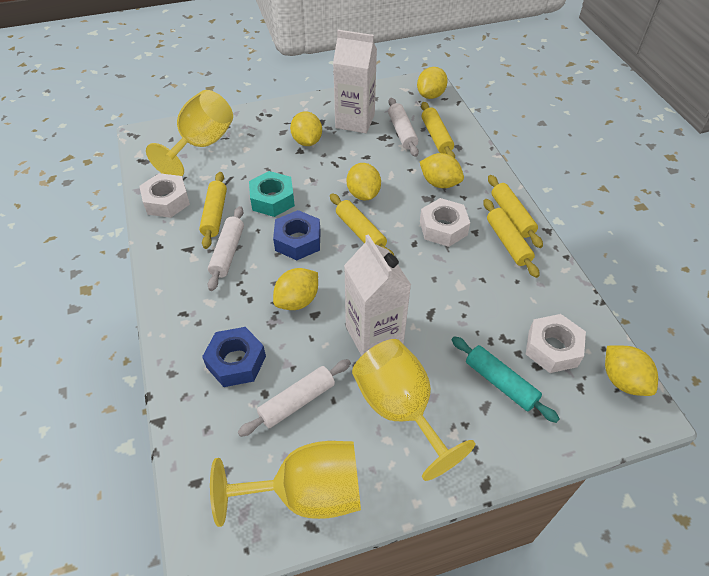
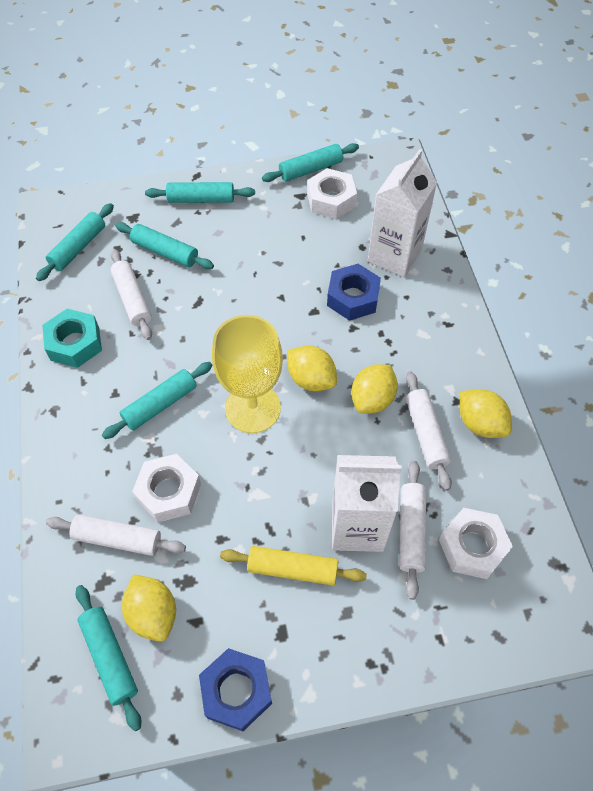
turquoise rolling pin: 1 -> 6
white rolling pin: 3 -> 4
yellow goblet: 3 -> 1
yellow lemon: 6 -> 4
yellow rolling pin: 5 -> 1

